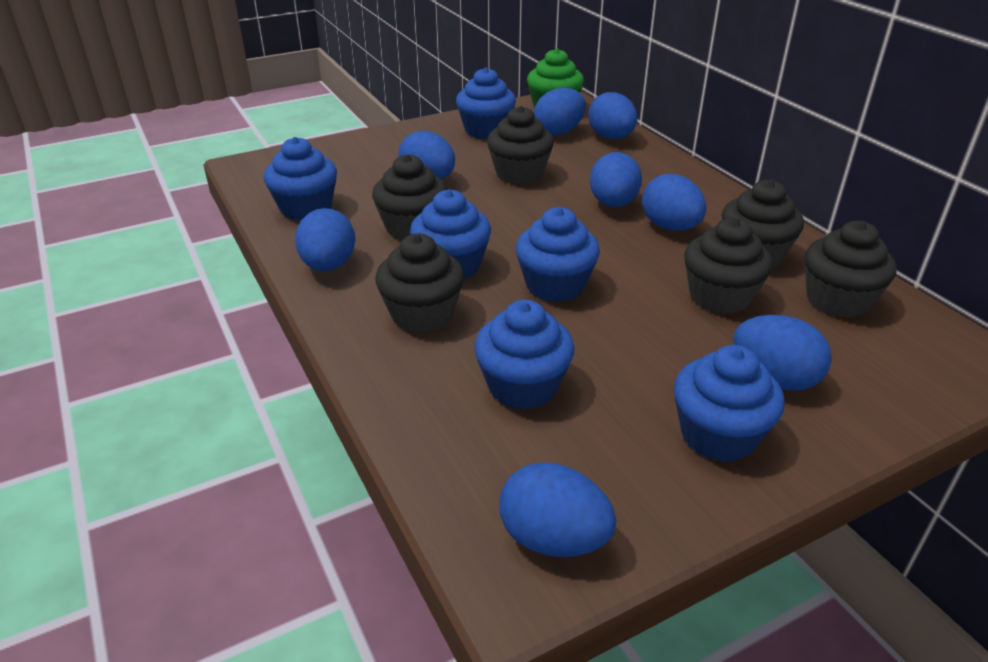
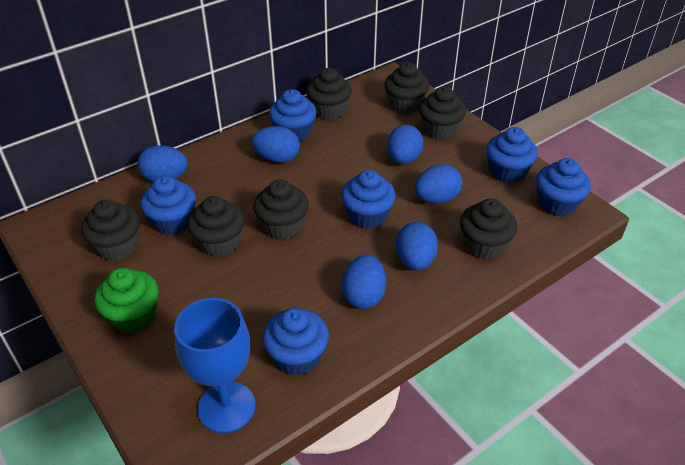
black cupcake: 6 -> 7
blue egg: 8 -> 6
blue goblet: 0 -> 1

